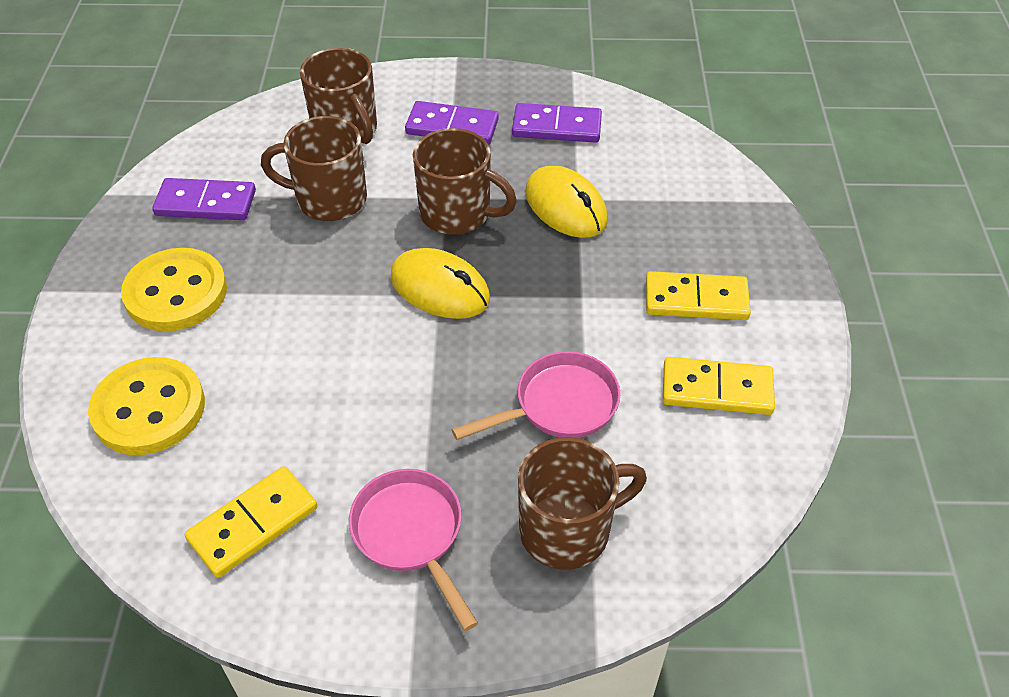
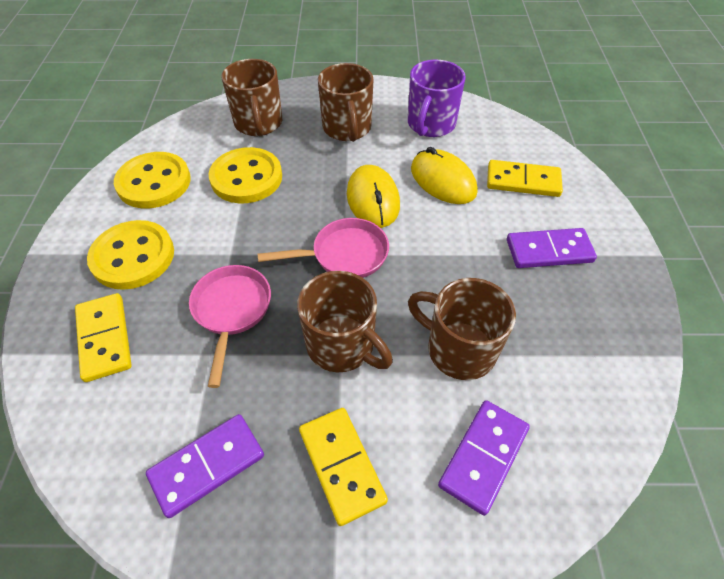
purple mug: 0 -> 1
yellow button: 2 -> 3

